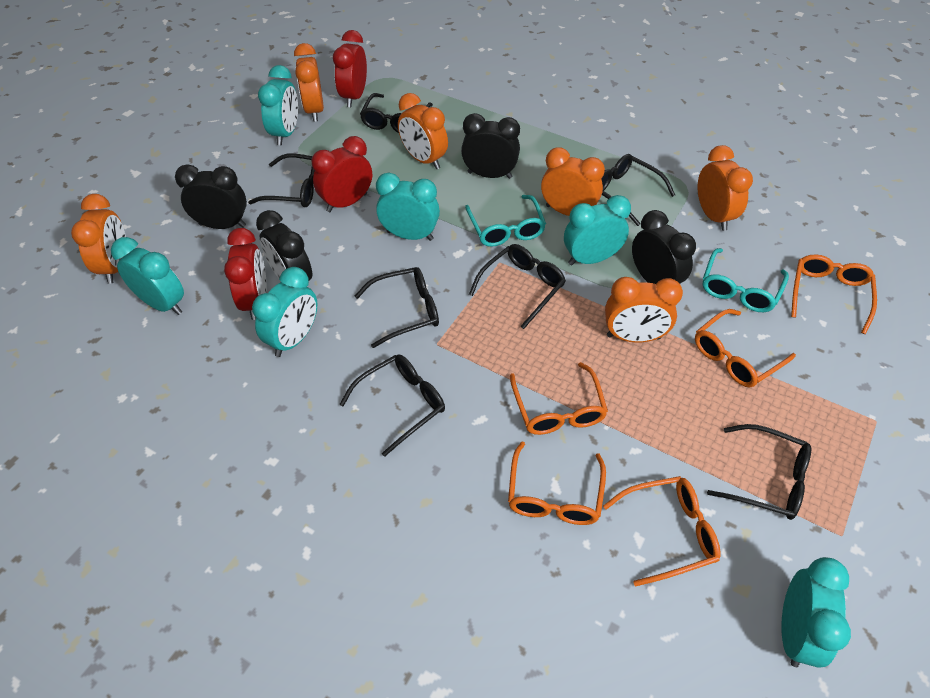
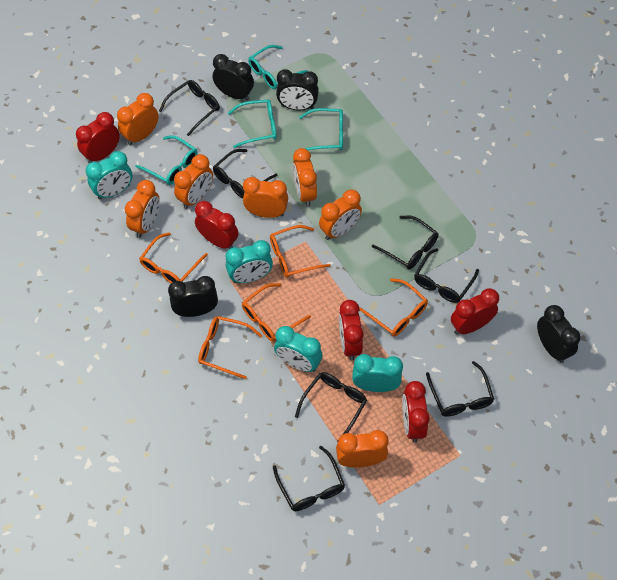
orange clock: 6 -> 7
red clock: 3 -> 5
turquoise clock: 6 -> 4
turquoise glasses: 2 -> 4

